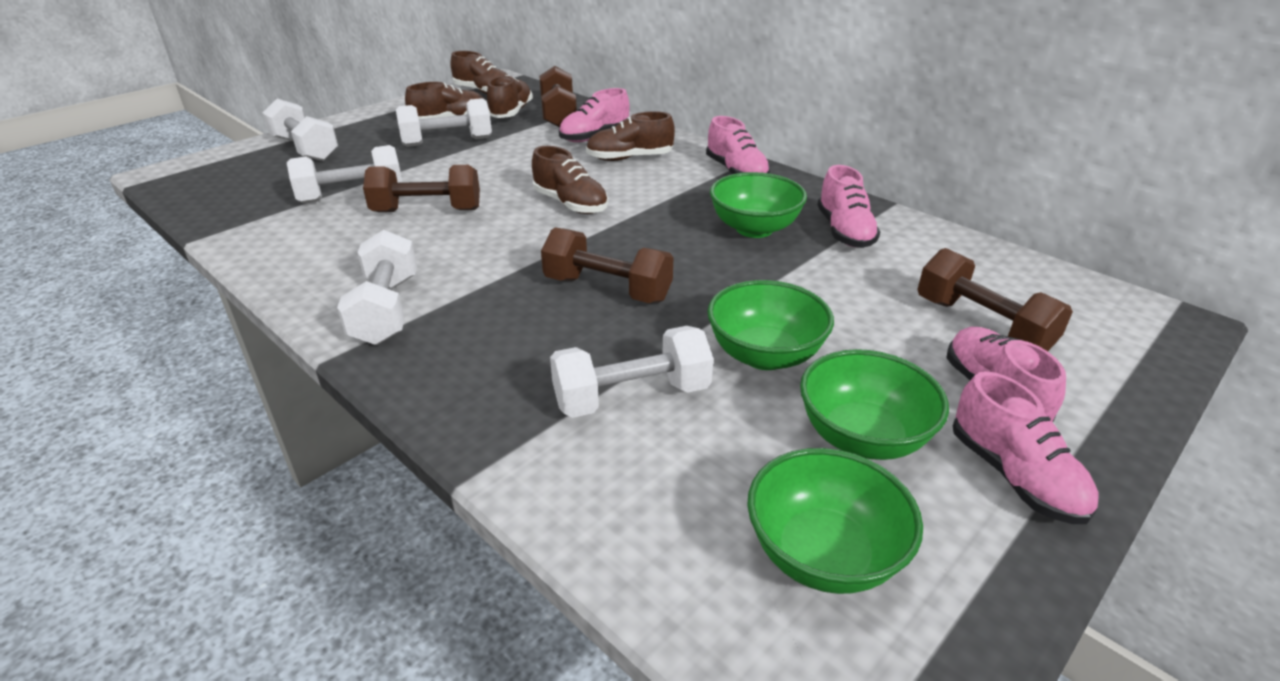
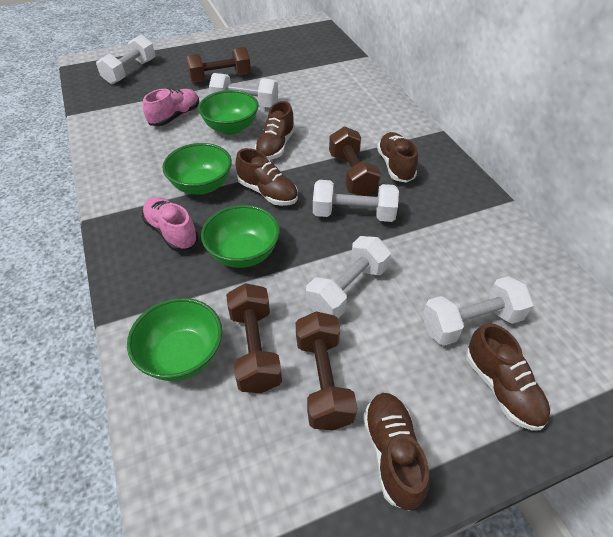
pink shoe: 5 -> 2

